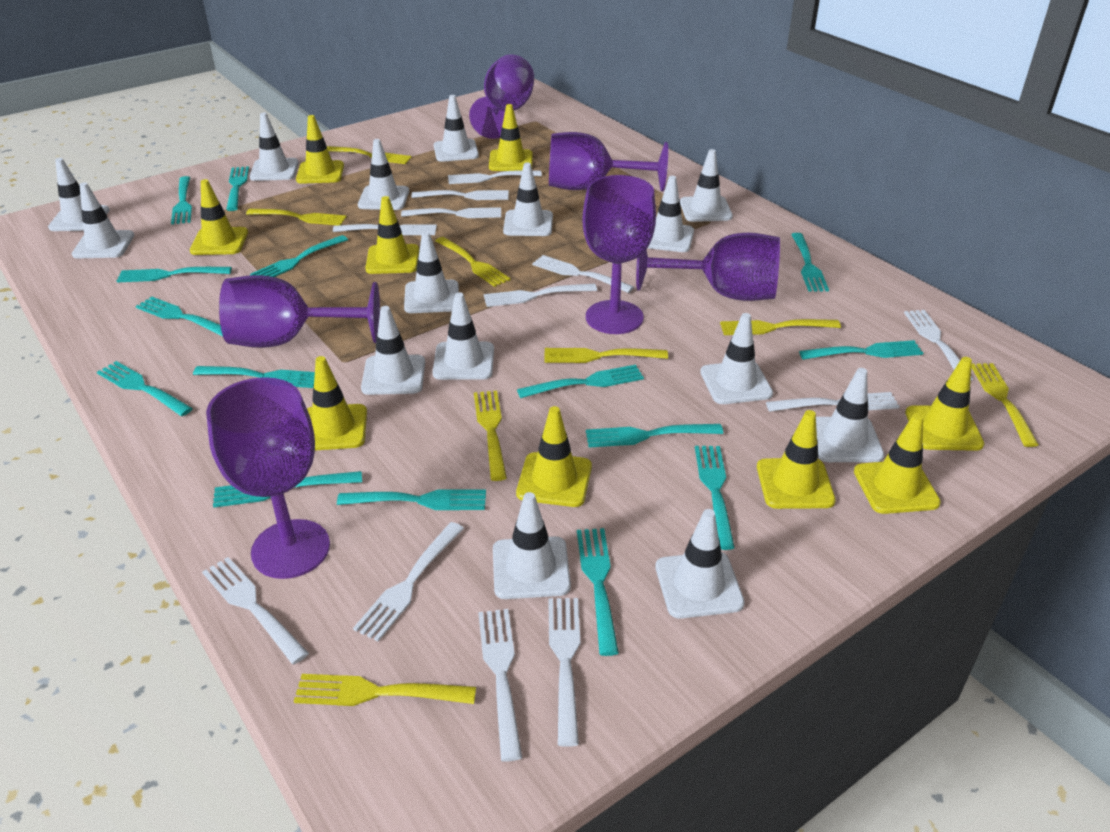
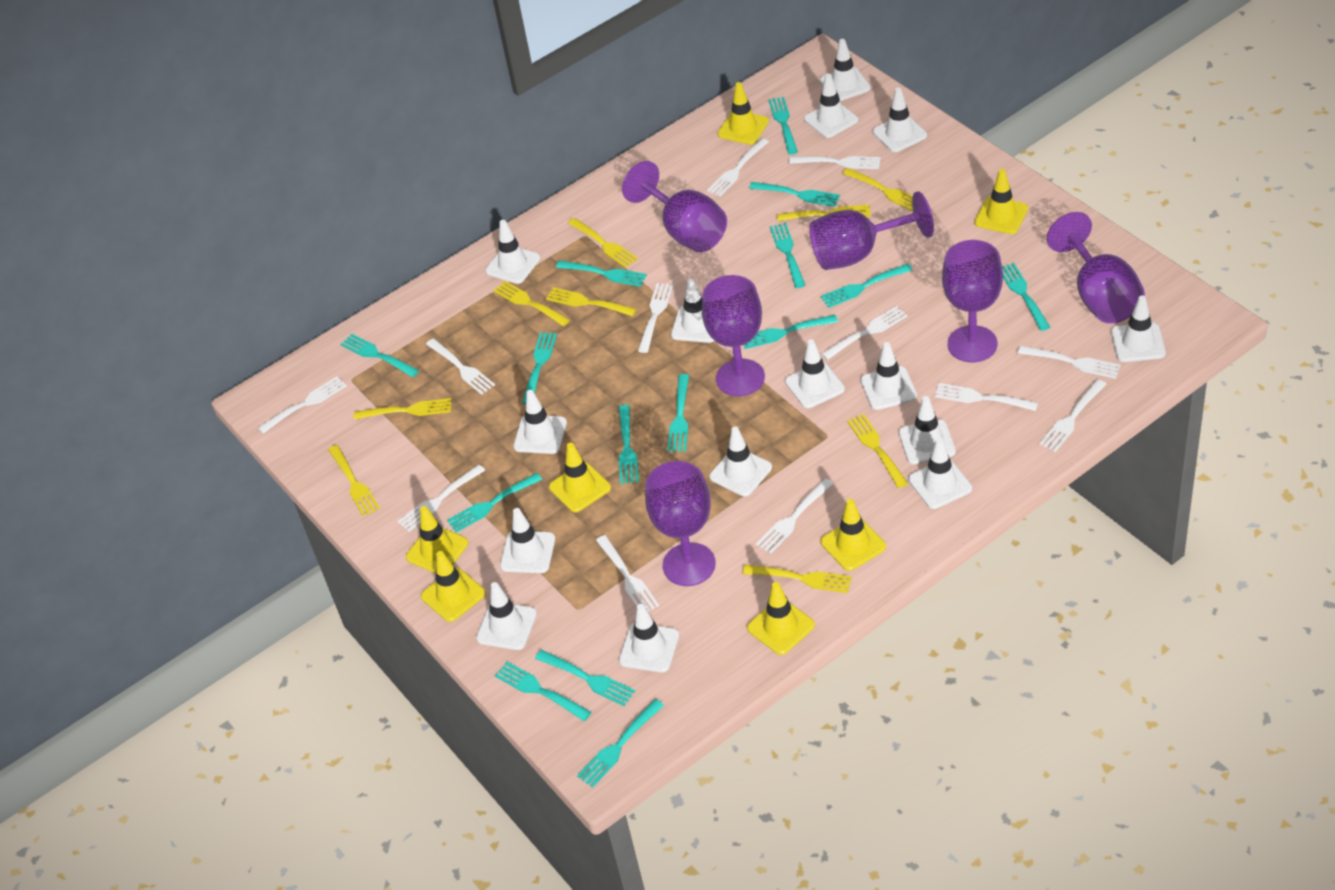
yellow fork: 8 -> 9
yellow traffic cone: 9 -> 7

